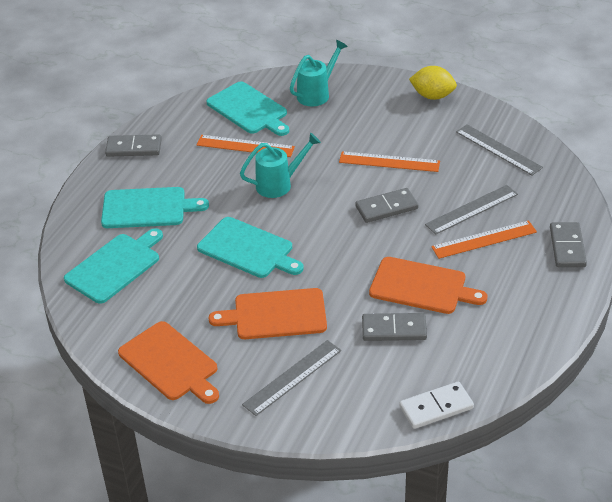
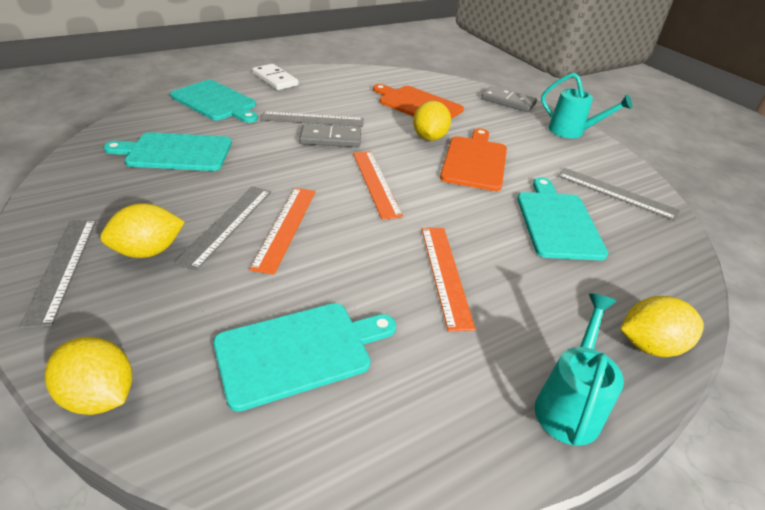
grey domino: 4 -> 2
grey ruler: 3 -> 4
orange cutting board: 3 -> 2
yellow lemon: 1 -> 4

